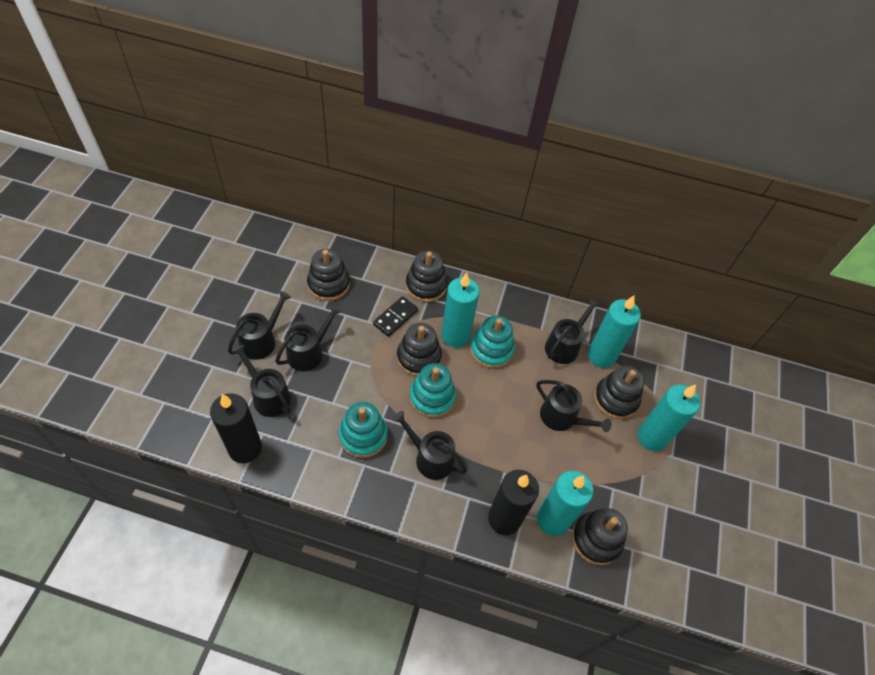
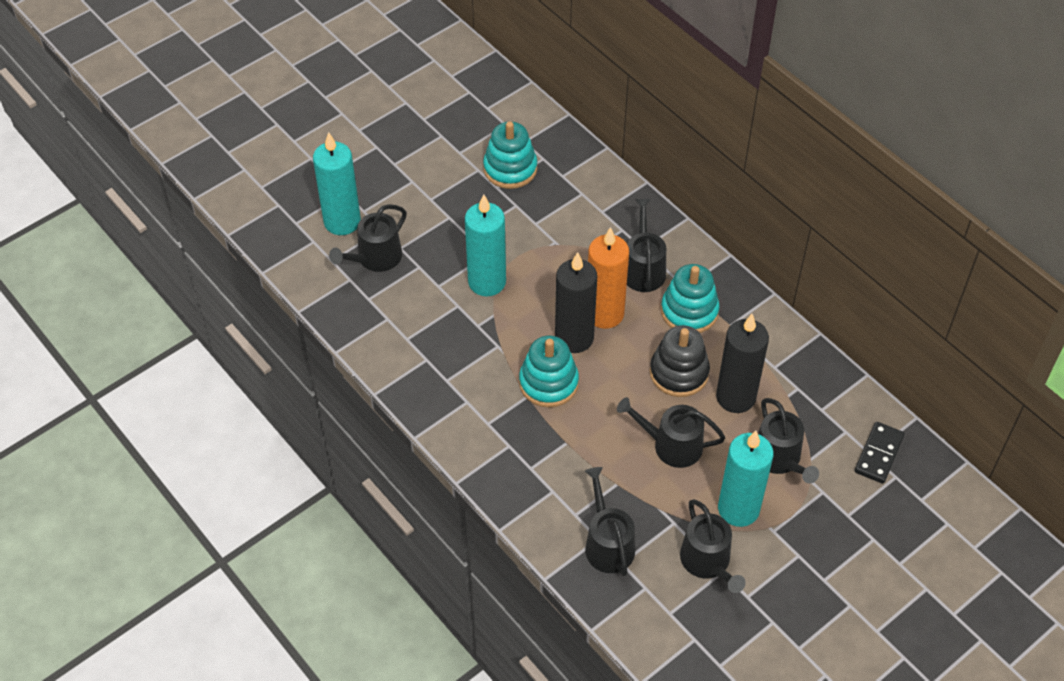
black stacking toy: 5 -> 1
orange candle: 0 -> 1
turquoise candle: 4 -> 3

